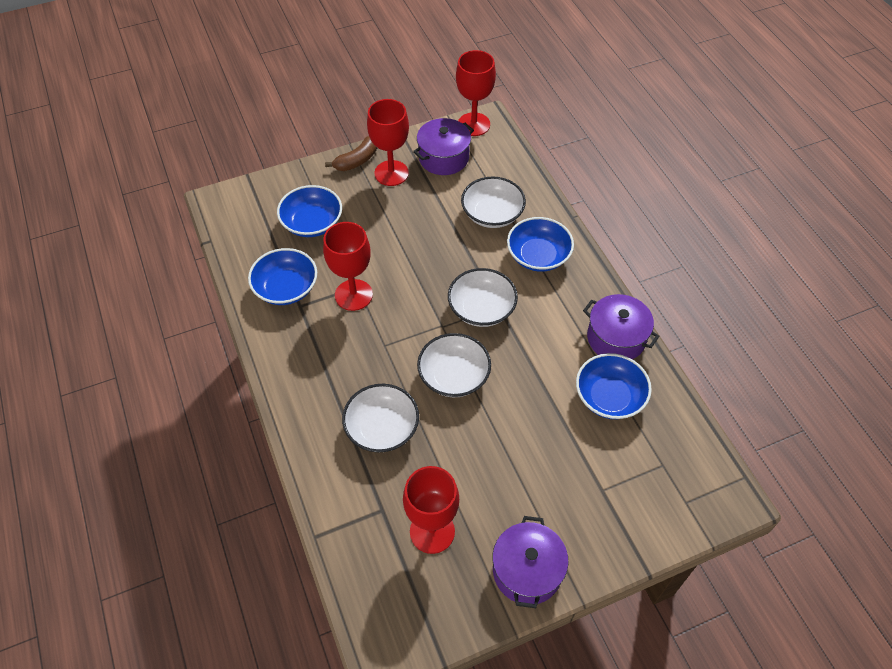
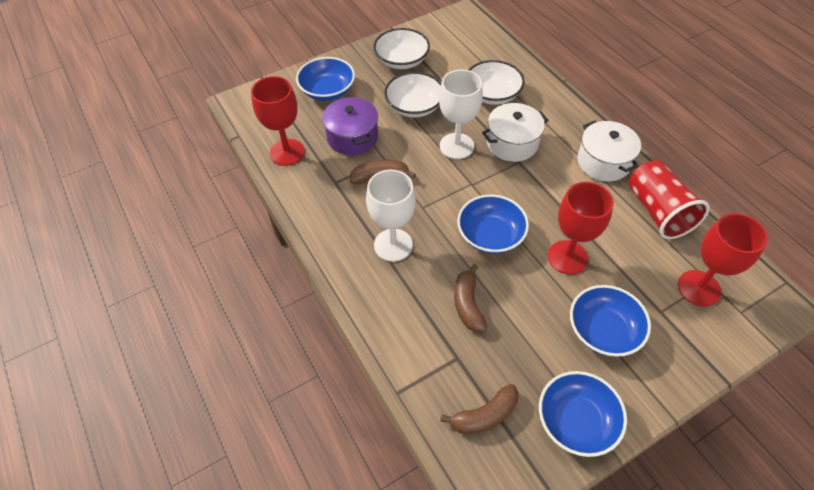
brown banana: 1 -> 3
purple pot: 3 -> 1
red cup: 0 -> 1
red goblet: 4 -> 3
white bowl: 4 -> 3
white goblet: 0 -> 2
white pot: 0 -> 2

